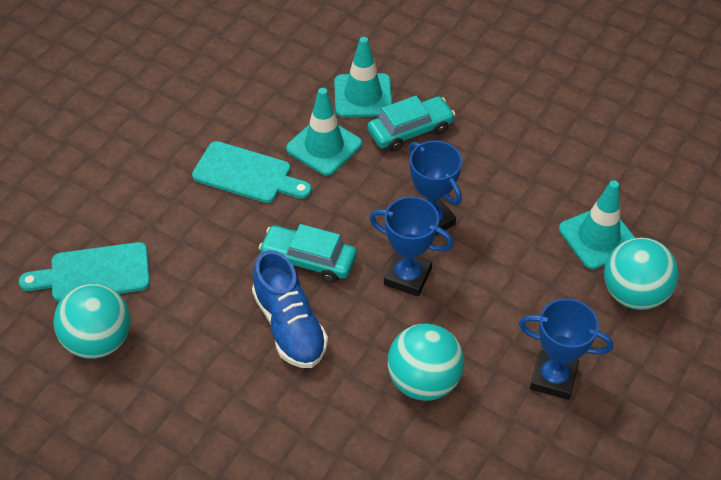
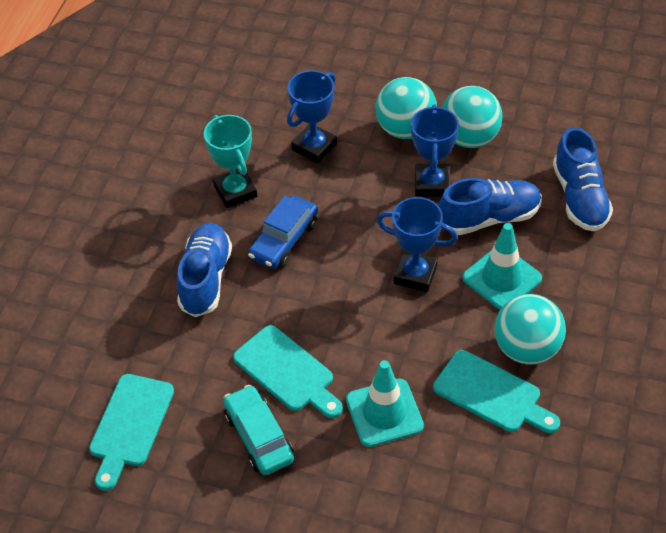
blue car: 0 -> 1
blue shoe: 1 -> 3
turquoise car: 2 -> 1
turquoise cutting board: 2 -> 3
turquoise traffic cone: 3 -> 2
turquoise trophy: 0 -> 1

